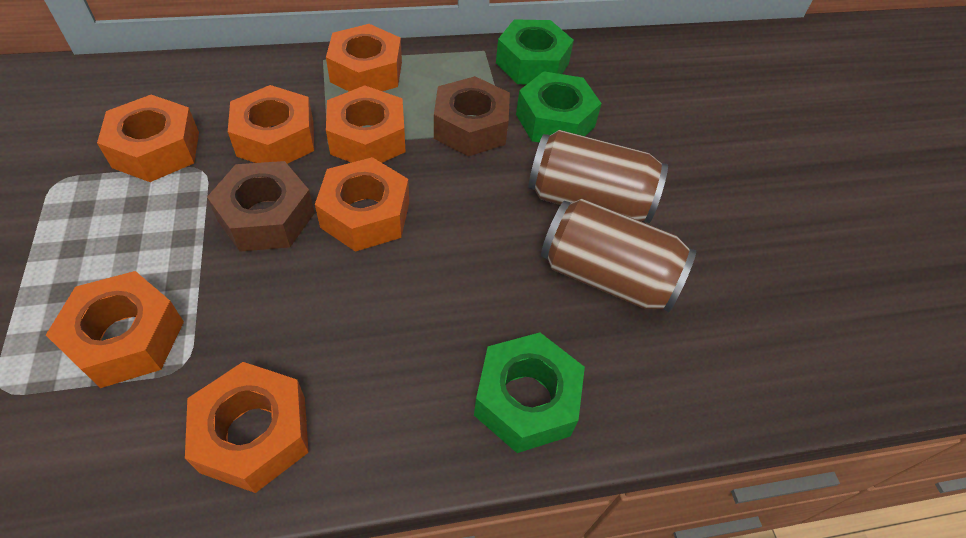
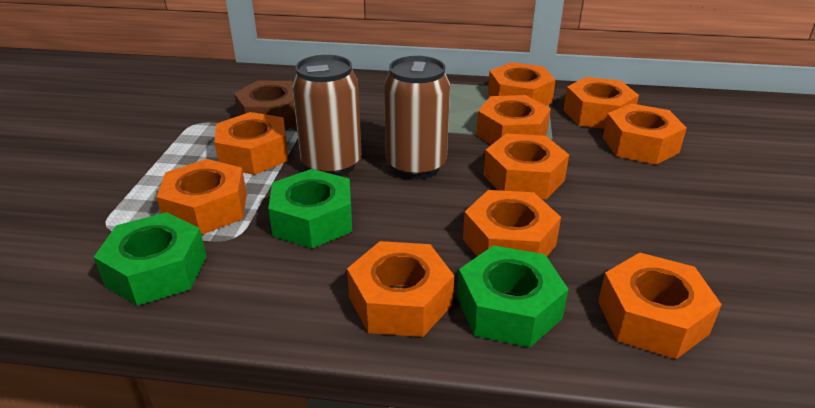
brown nut: 2 -> 1
orange nut: 7 -> 10

